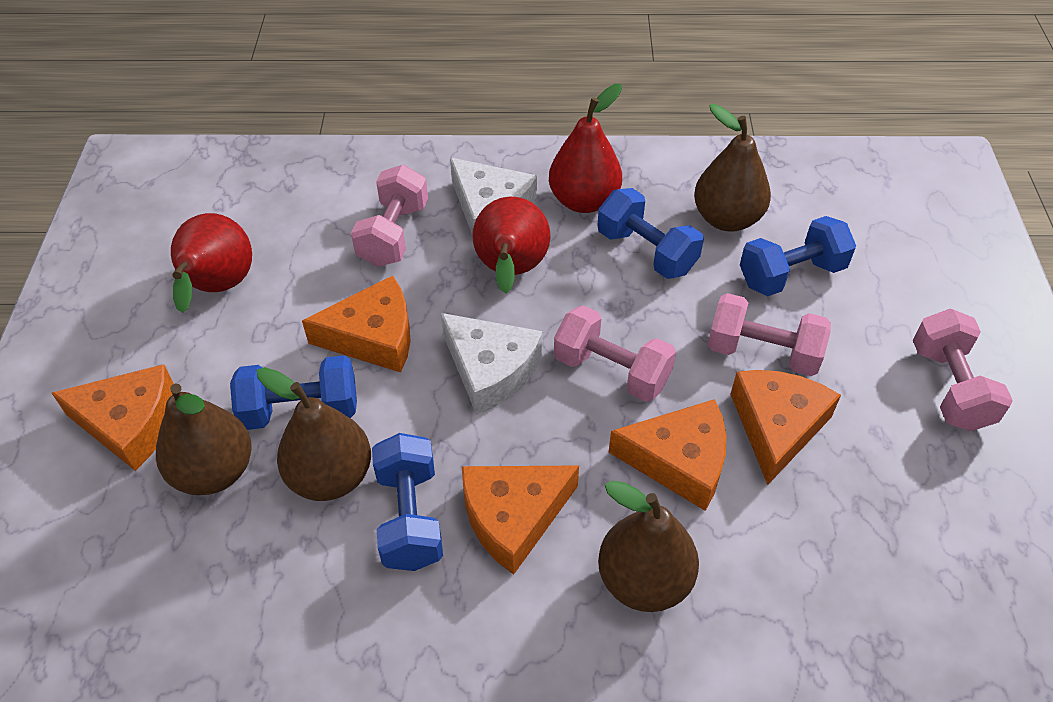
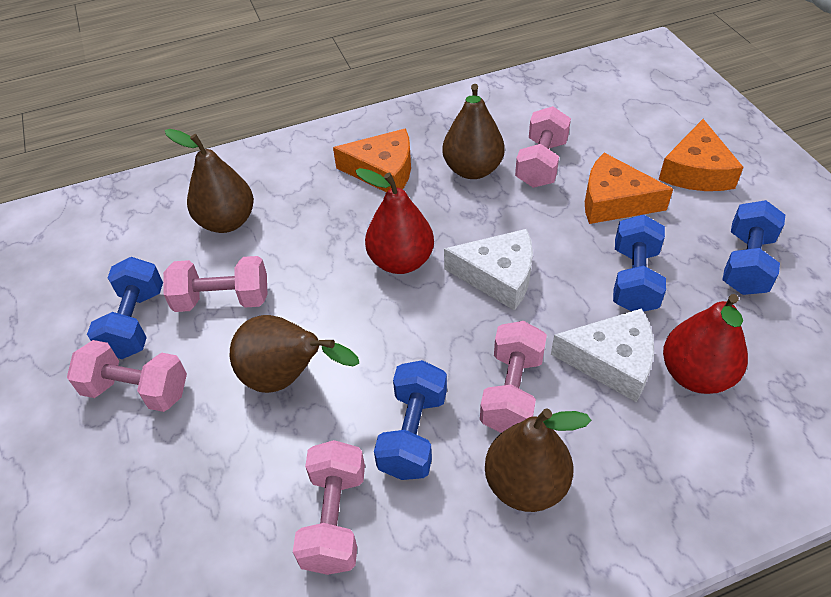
orange cheese: 5 -> 3
pink dumbbell: 4 -> 5
red pear: 3 -> 2

